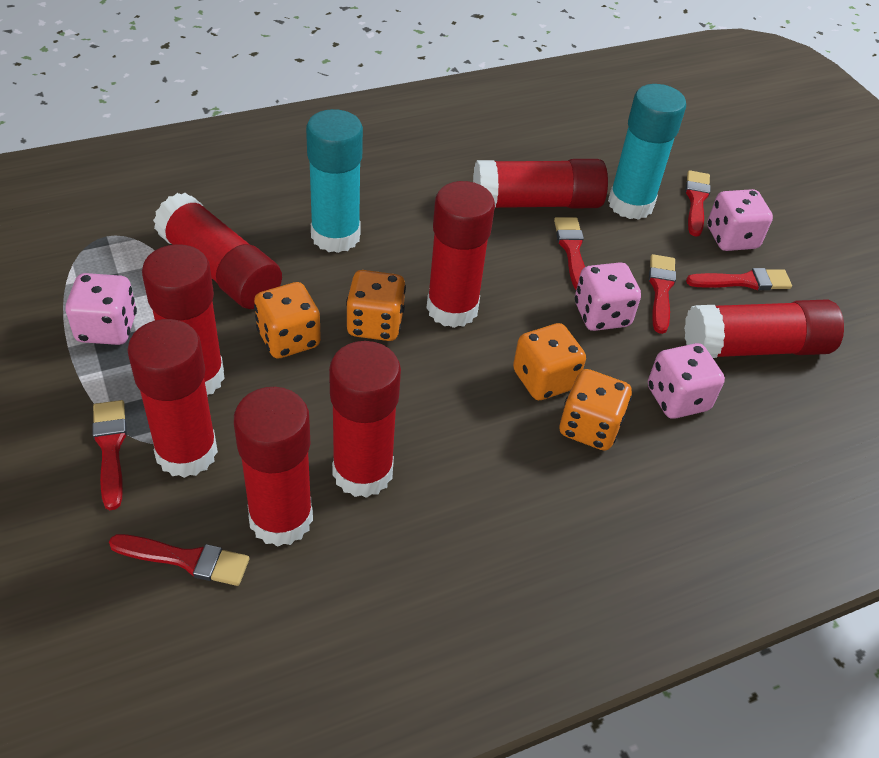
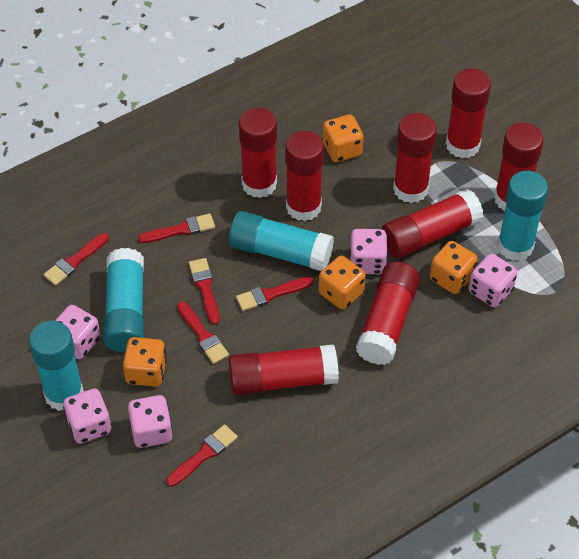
pink dice: 4 -> 5
turquoise glue stick: 2 -> 4

